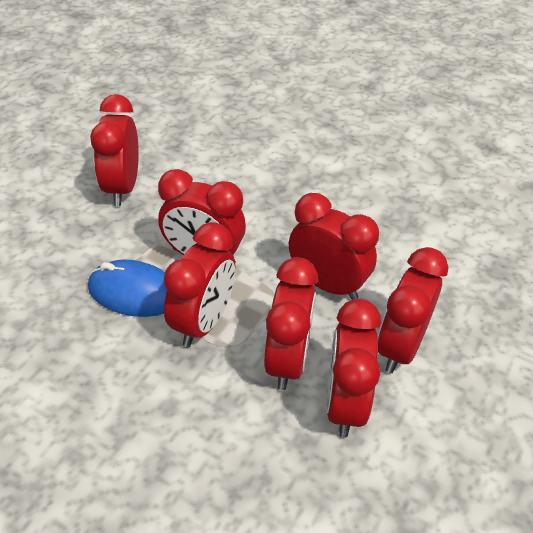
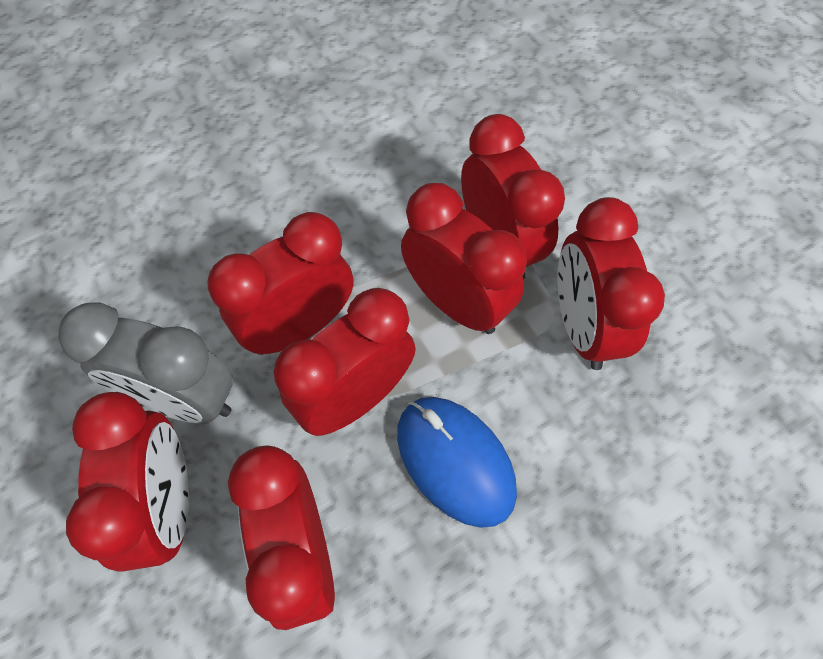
grey clock: 0 -> 1

